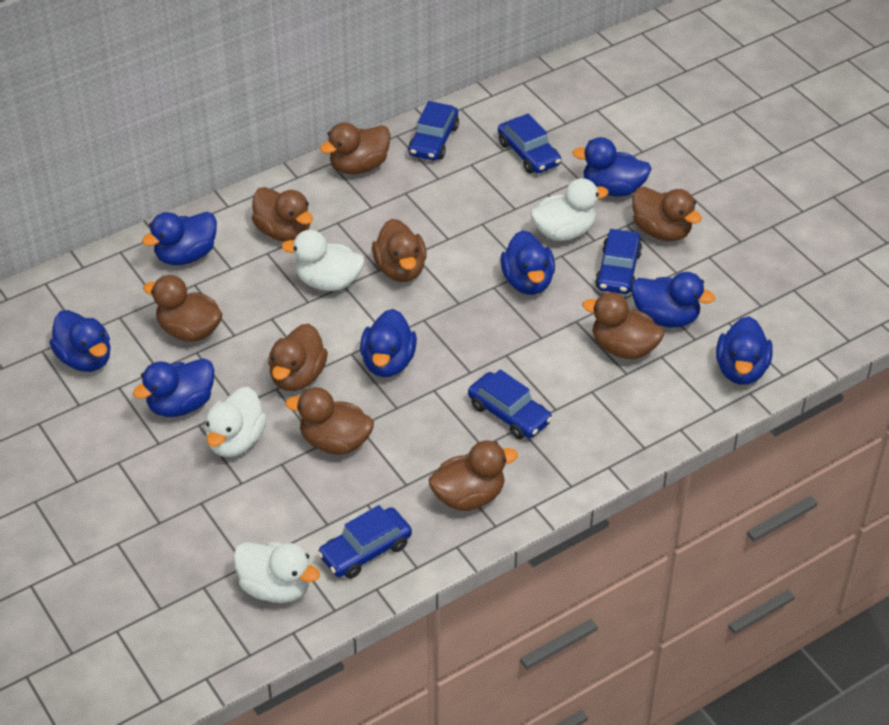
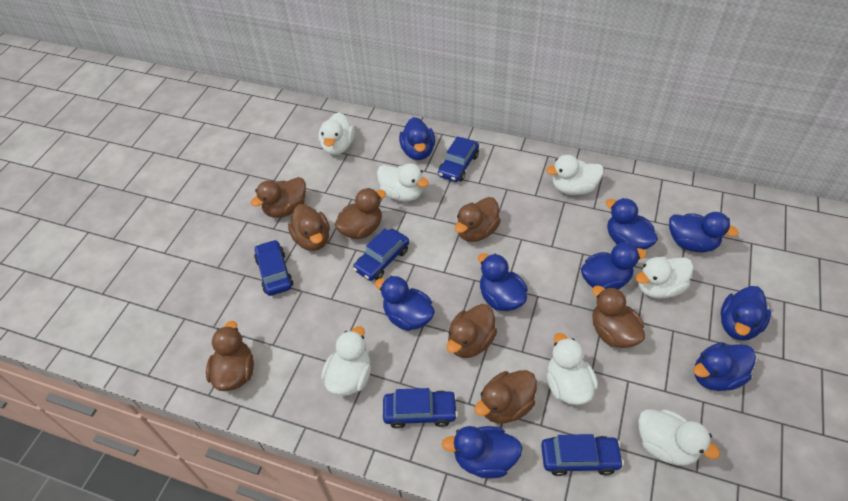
blue duck: 8 -> 9
brown duck: 9 -> 8
white duck: 4 -> 7

